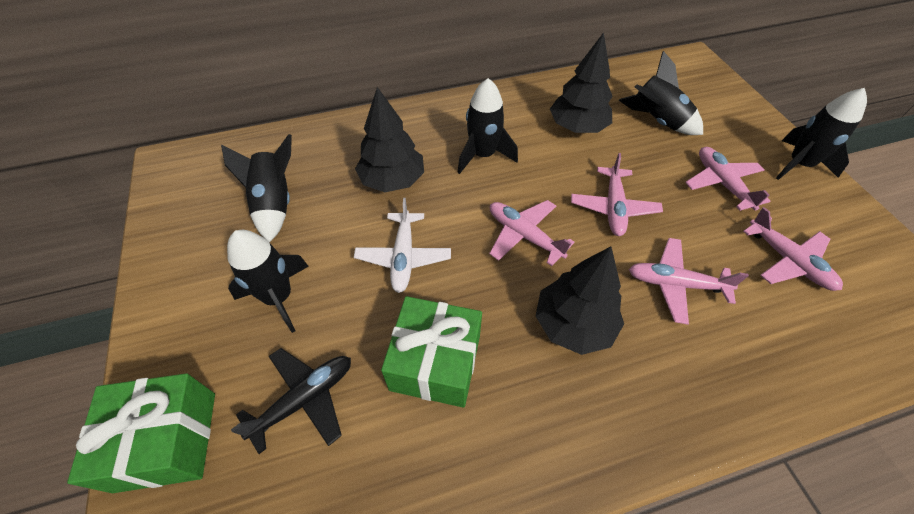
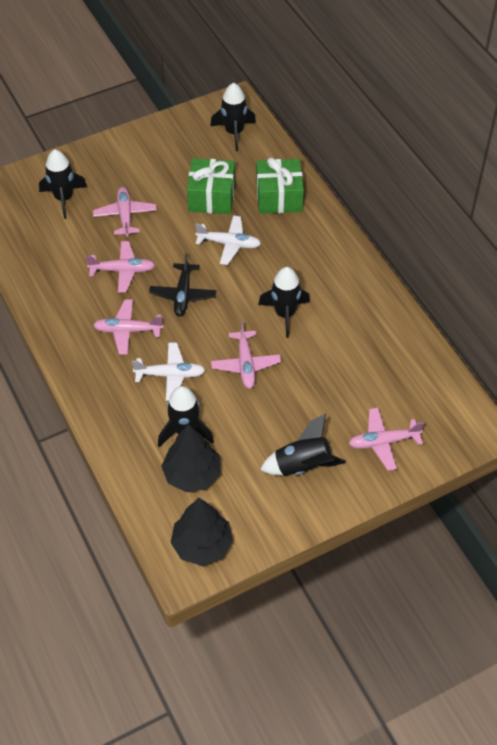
black tree: 3 -> 2
white plane: 1 -> 2

